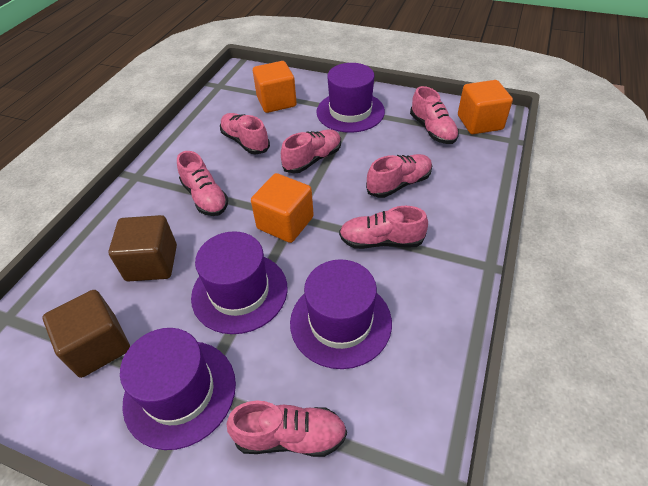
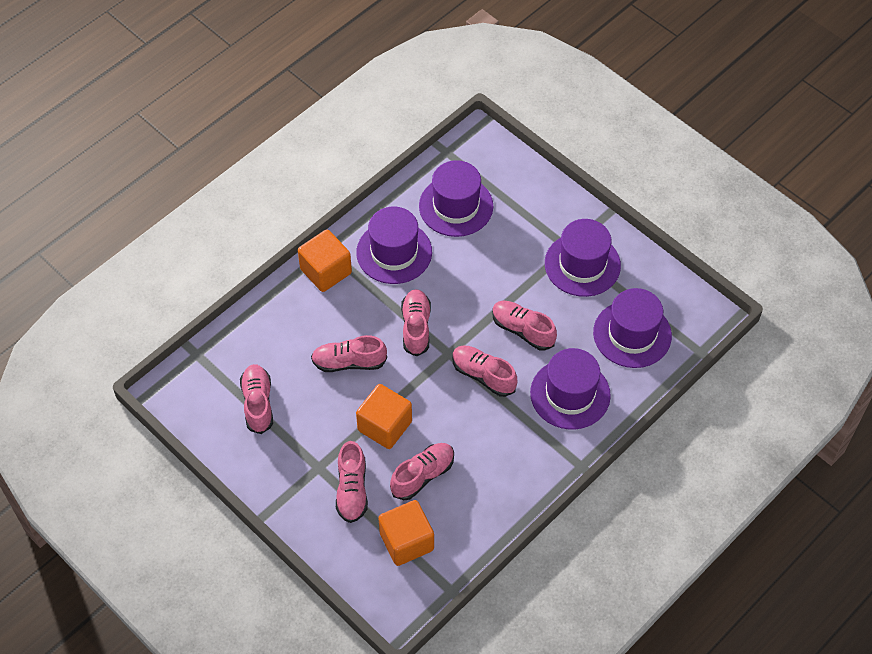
brown cube: 2 -> 0
purple hat: 4 -> 5

